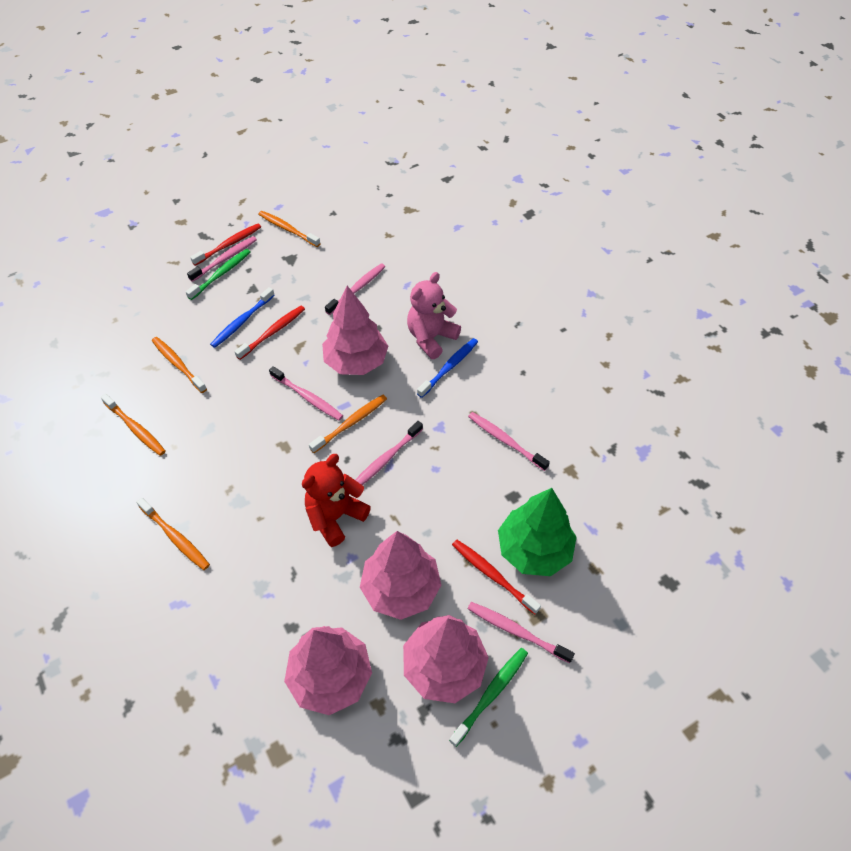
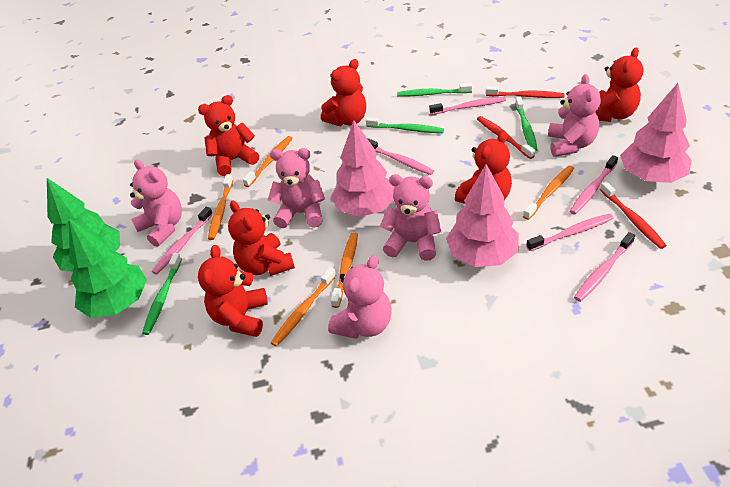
blue toothbrush: 2 -> 0
green toothbrush: 2 -> 4
green tree: 1 -> 2
pink teddy bear: 1 -> 5
pink tree: 4 -> 3
red teddy bear: 1 -> 6

